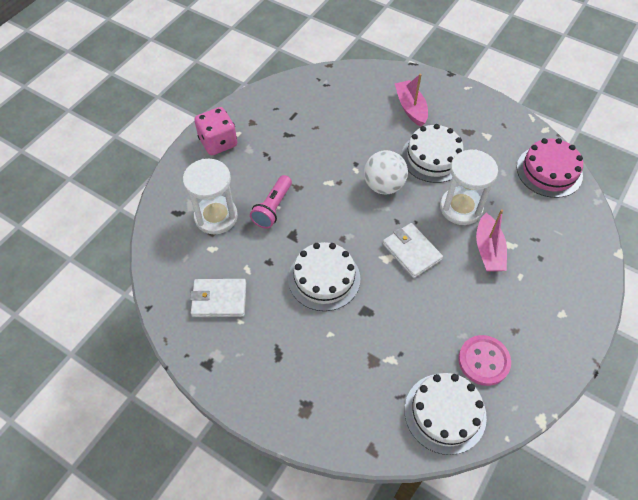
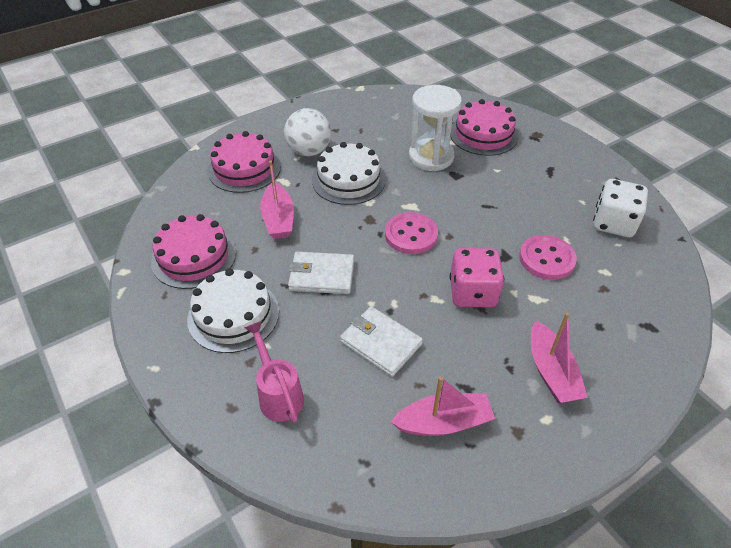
pink boat: 2 -> 3
pink button: 1 -> 2
pink cake: 1 -> 3
pink flashlight: 1 -> 0
pink watering can: 0 -> 1
white cake: 3 -> 2
white dice: 0 -> 1
white hourglass: 2 -> 1

